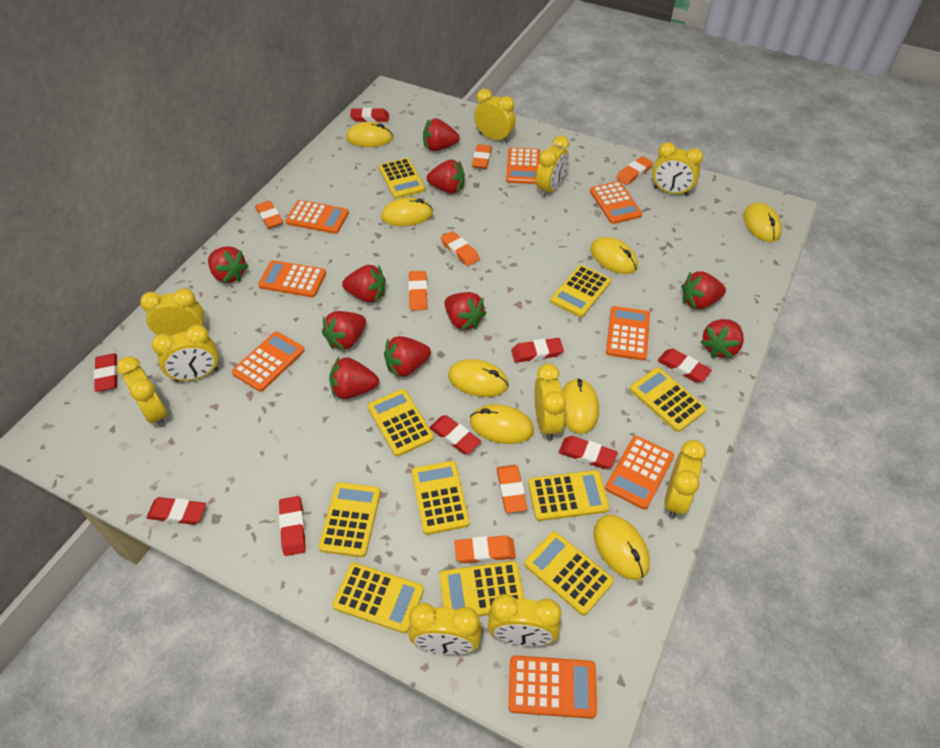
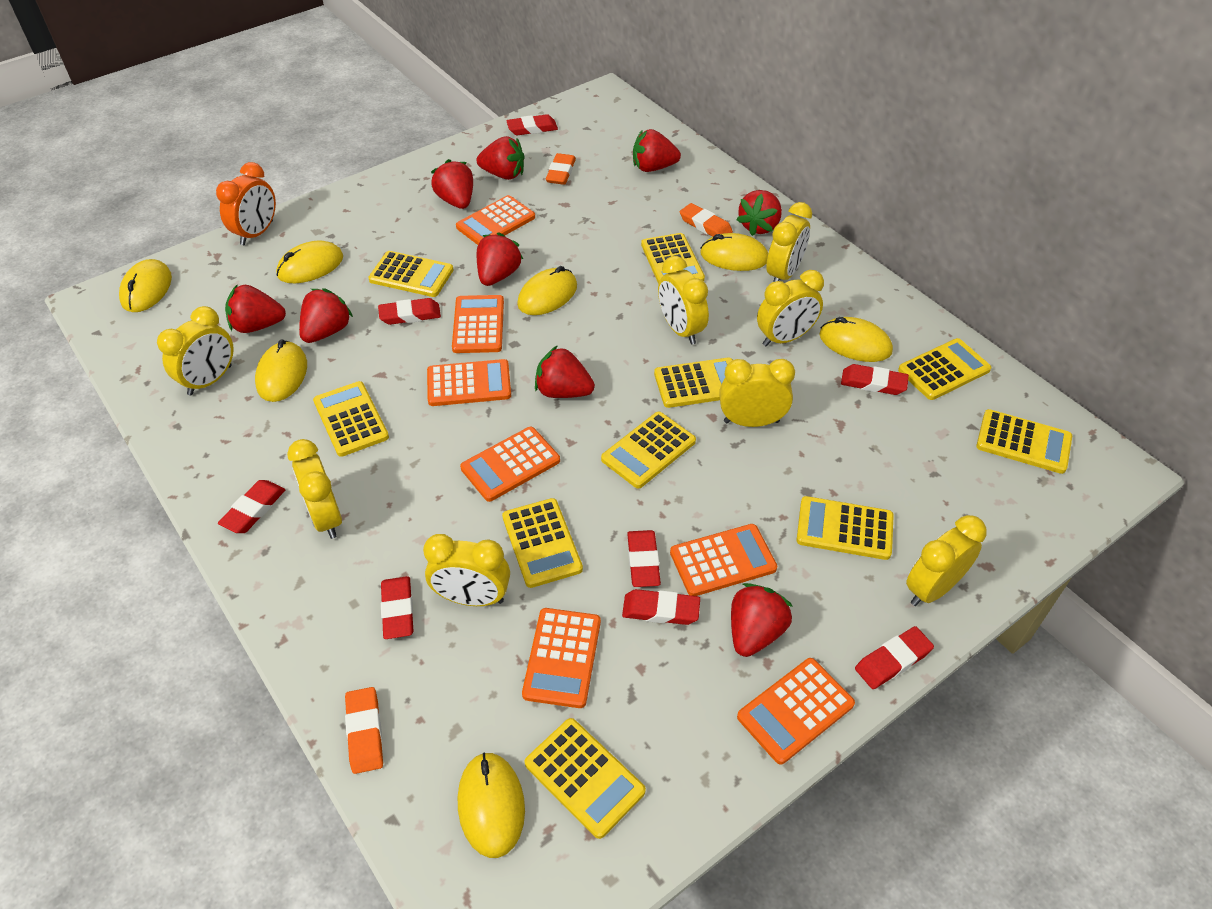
orange calculator: 8 -> 7
orange clock: 0 -> 1
orange eraser: 7 -> 3
red strawberry: 10 -> 9
yellow clock: 10 -> 8
yellow mouse: 8 -> 7

